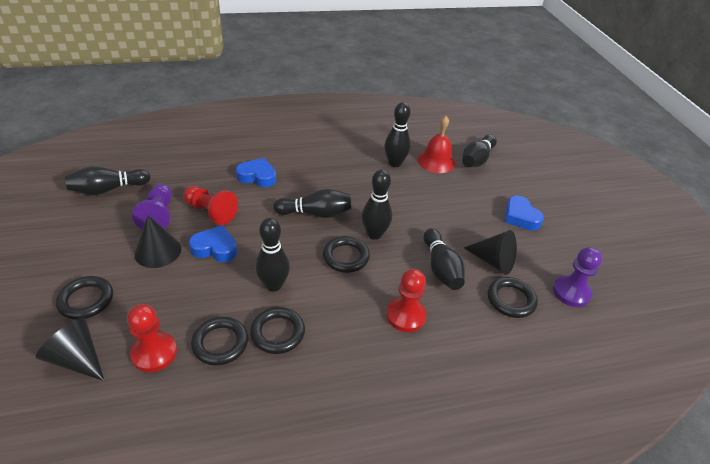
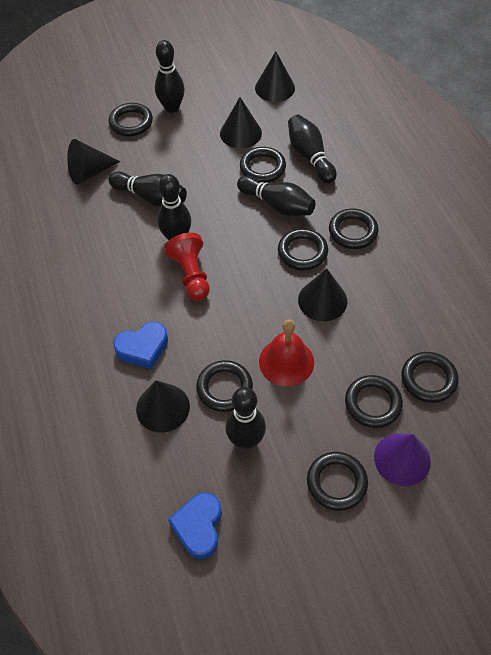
black bowling pin: 7 -> 6
black cone: 3 -> 5
black ring: 5 -> 8
blue heart: 3 -> 2
purple cone: 0 -> 1
purple pawn: 2 -> 0
red pawn: 3 -> 1

